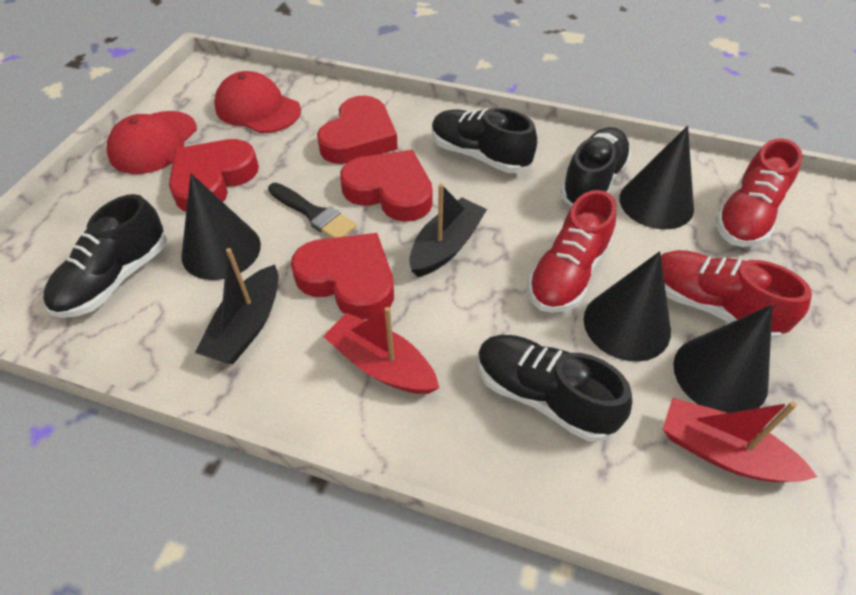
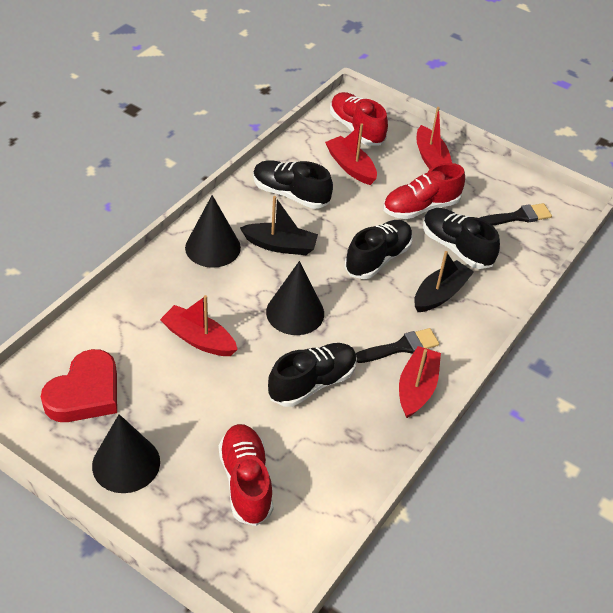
black brush: 1 -> 2
black cone: 4 -> 3
red boat: 2 -> 4
red cap: 2 -> 0
red heart: 4 -> 1

